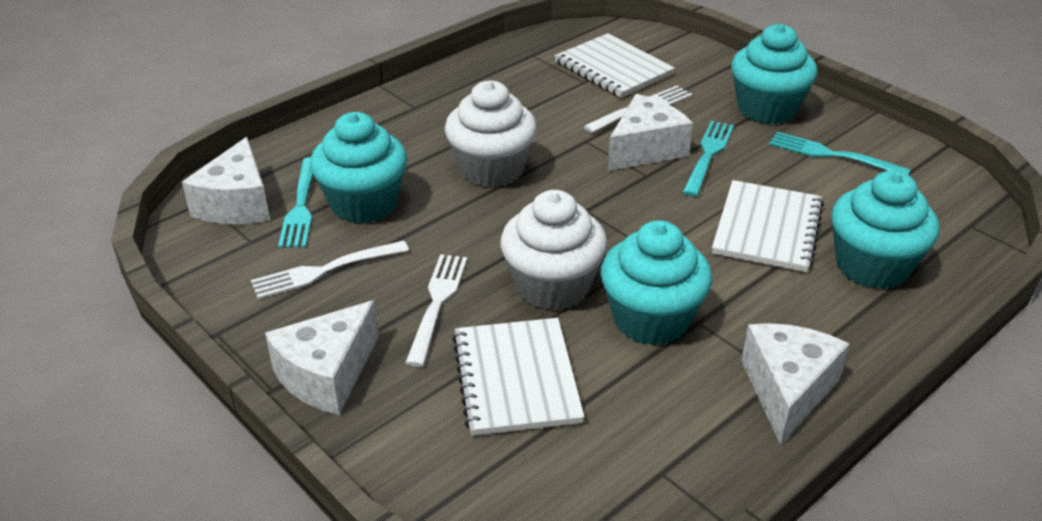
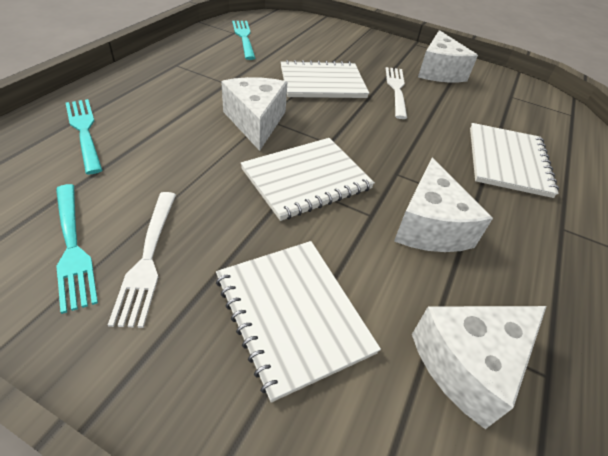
turquoise cupcake: 4 -> 0
white cupcake: 2 -> 0
white fork: 3 -> 2
white notebook: 3 -> 4

